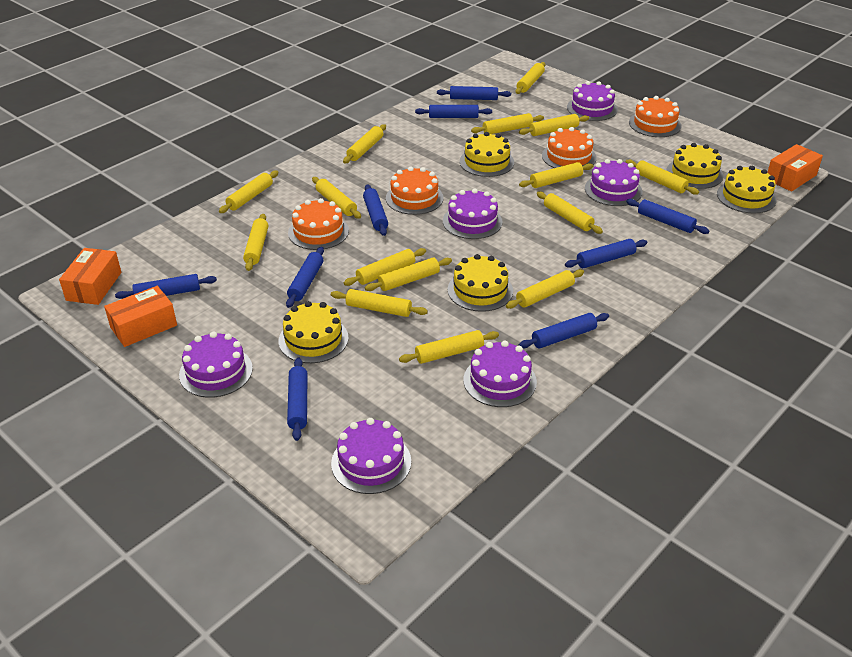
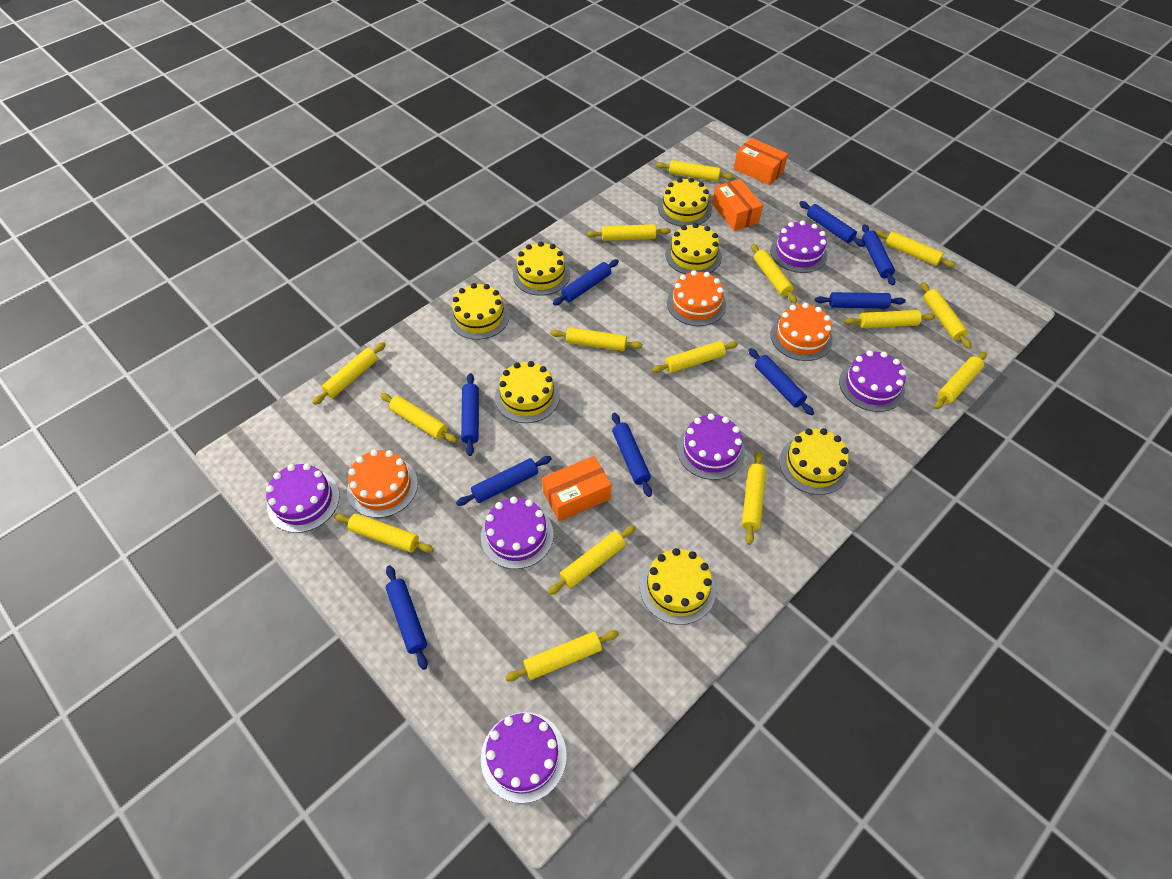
orange cake: 4 -> 3
yellow cake: 5 -> 7

